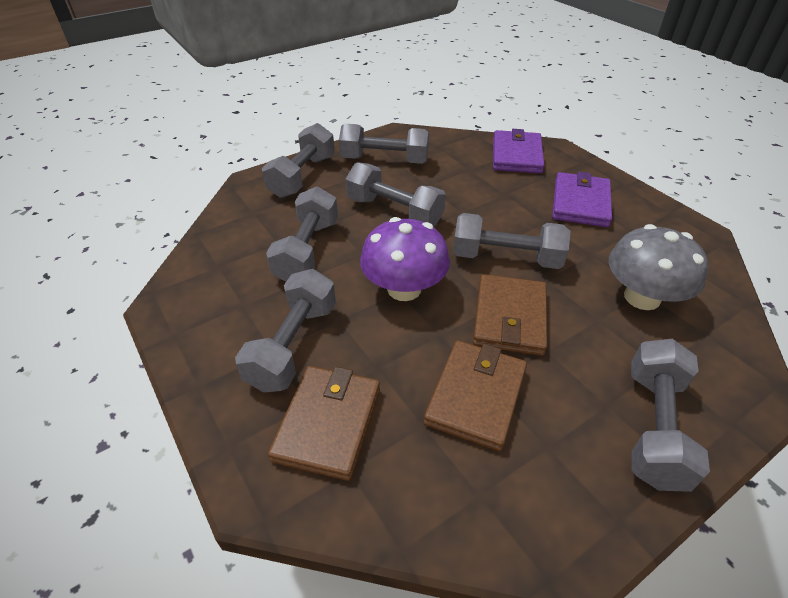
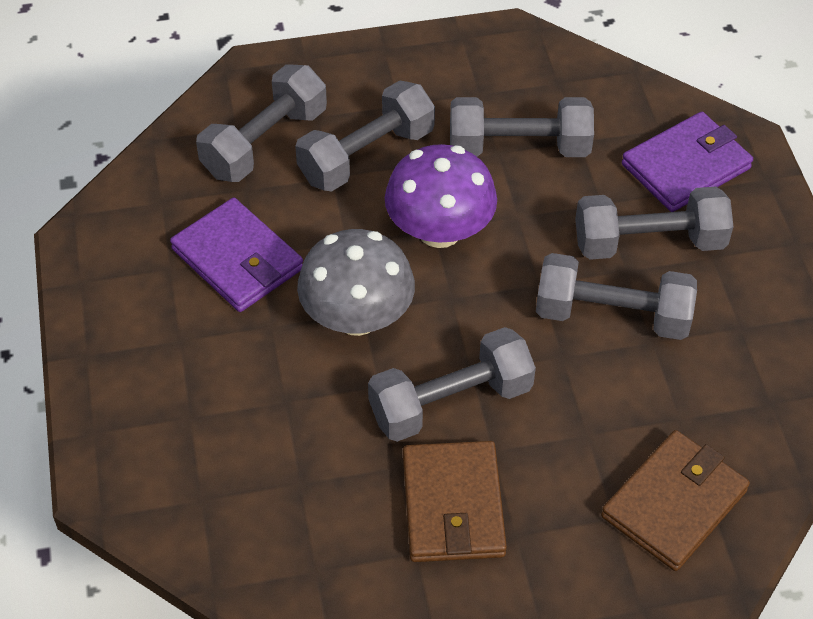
brown wallet: 3 -> 2
grey dumbbell: 7 -> 6

